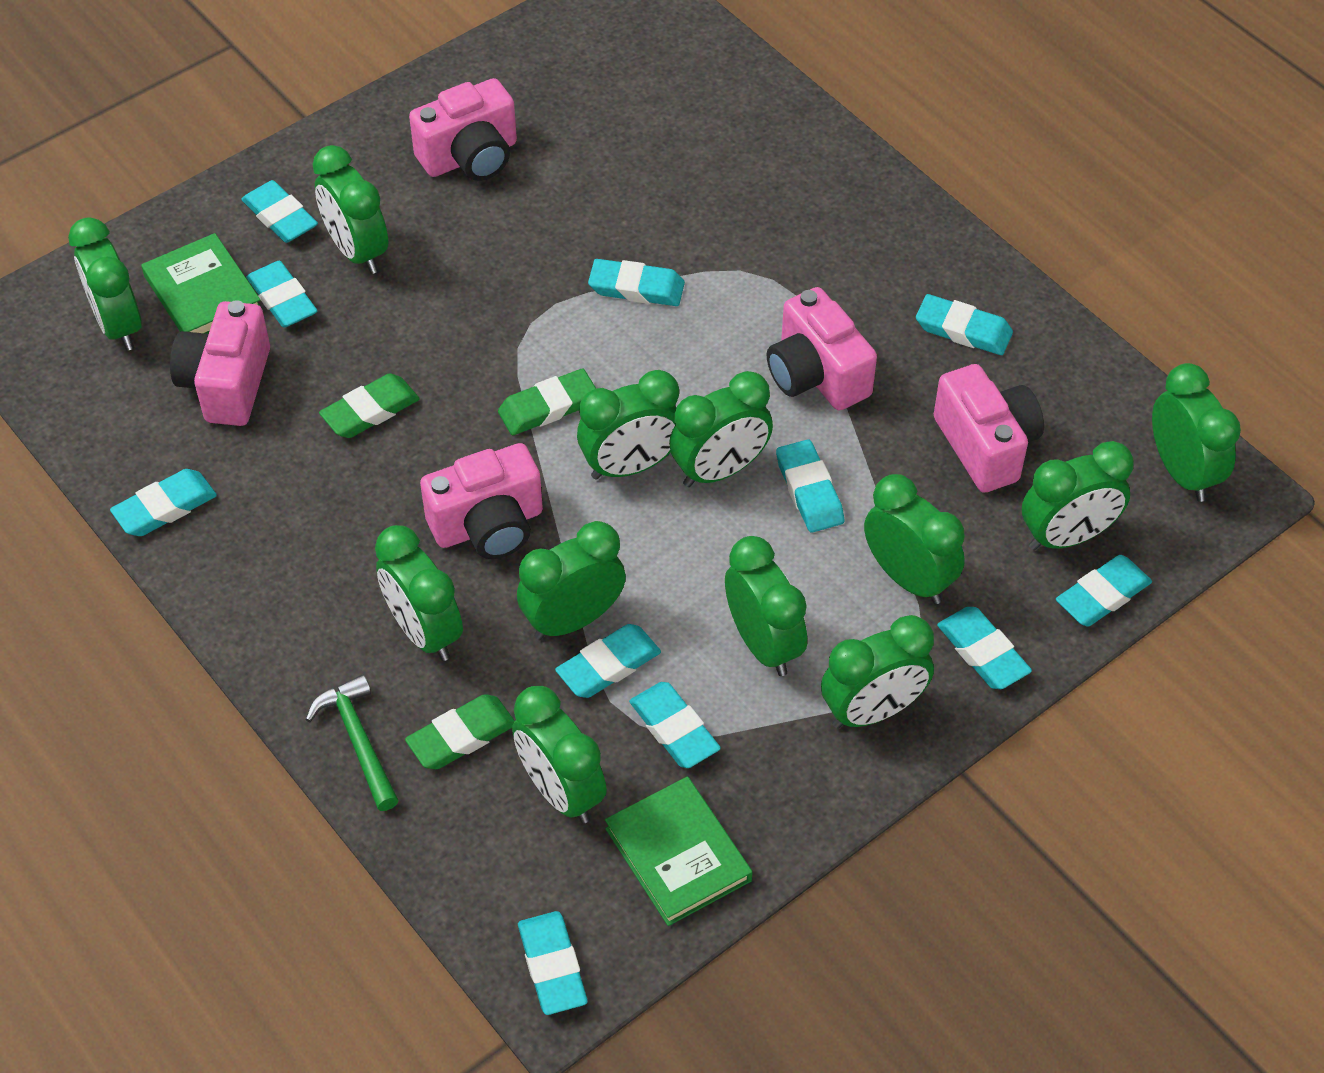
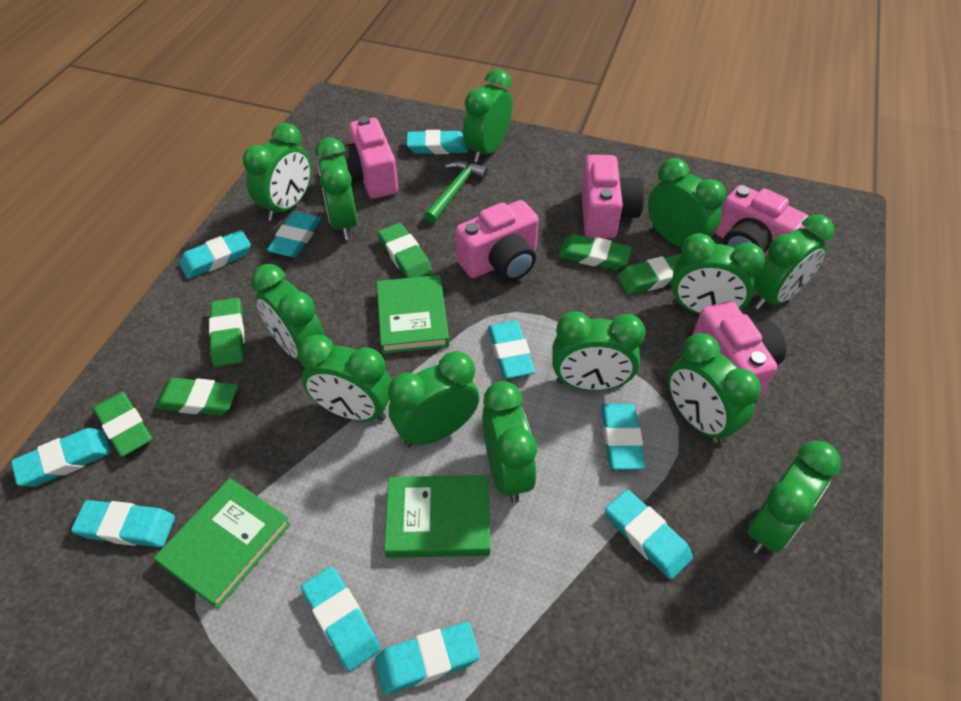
green book: 2 -> 3
green clock: 12 -> 13
green eraser: 3 -> 6
turquoise eraser: 11 -> 10

